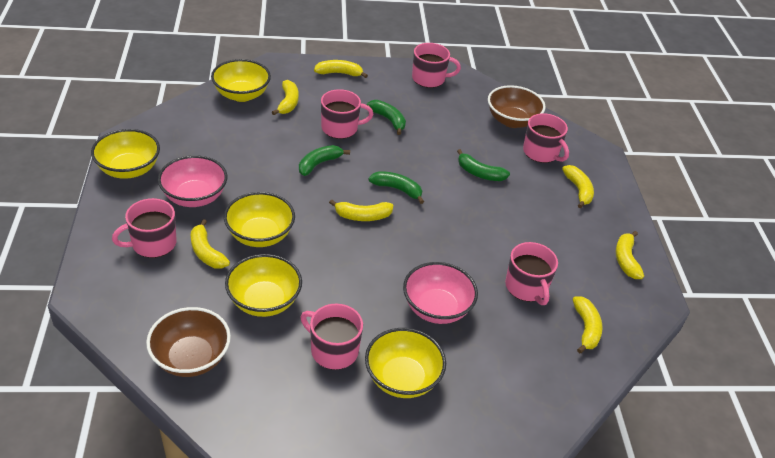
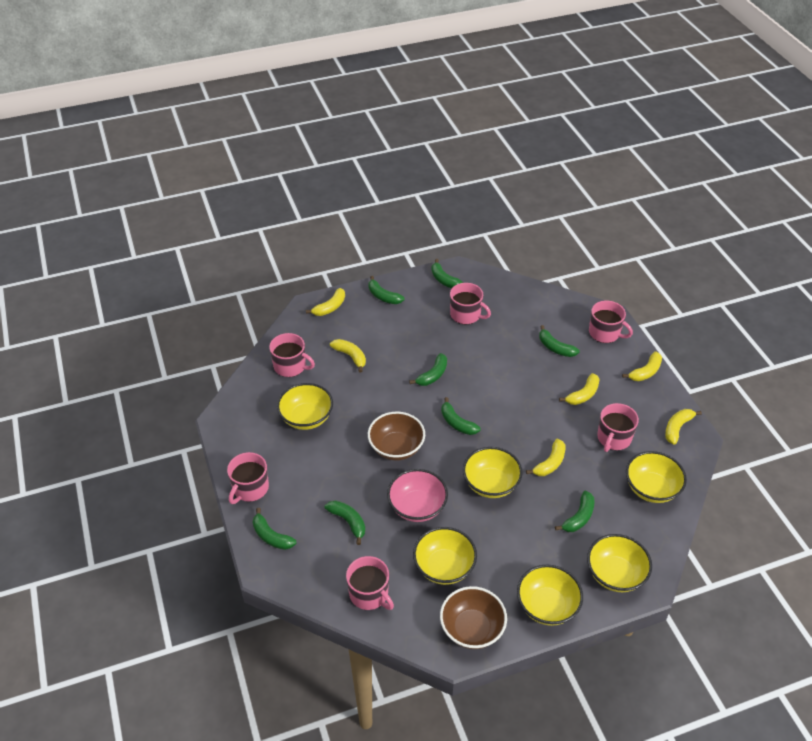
green banana: 4 -> 8
pink bowl: 2 -> 1
yellow banana: 7 -> 6
yellow bowl: 5 -> 6

